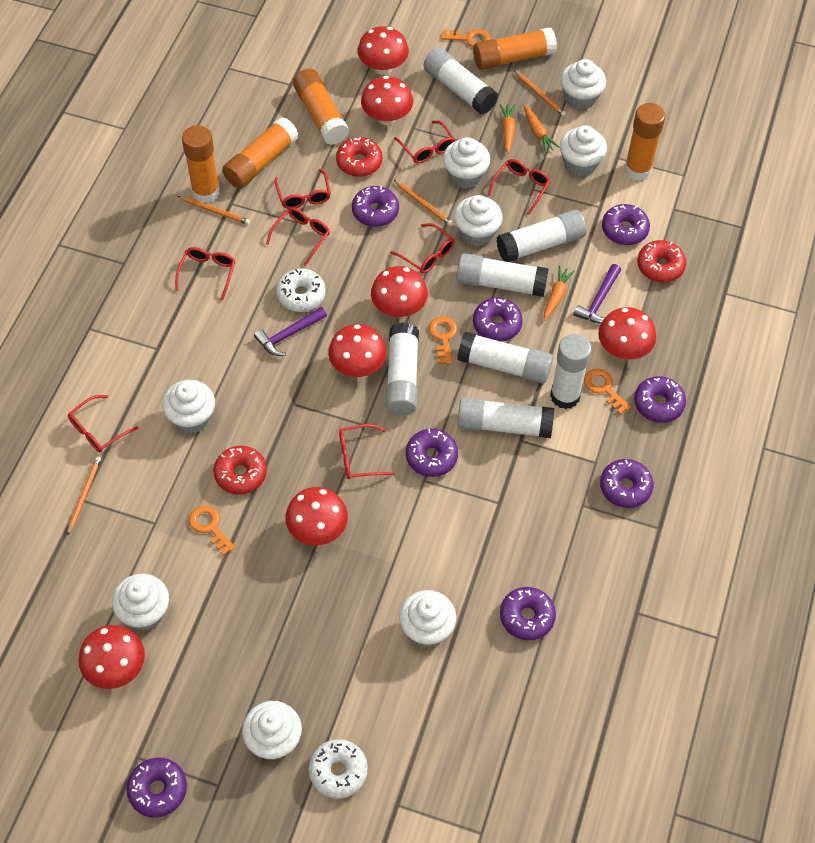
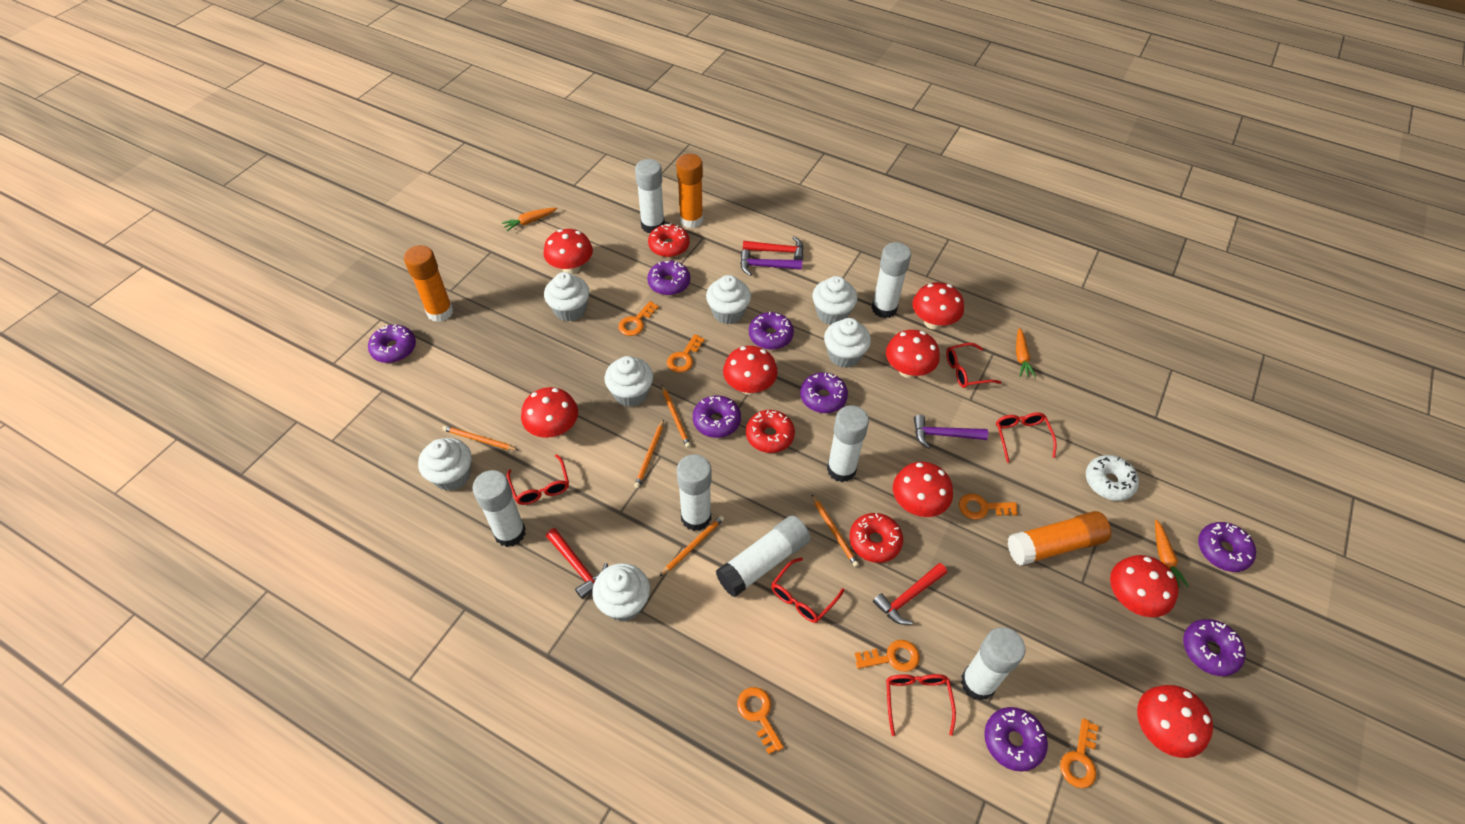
orange glue stick: 5 -> 3
orange key: 4 -> 6
orange pencil: 4 -> 5
red glasses: 8 -> 5
red hammer: 0 -> 3
red mushroom: 7 -> 8
white cupcake: 8 -> 7
white donut: 2 -> 1

